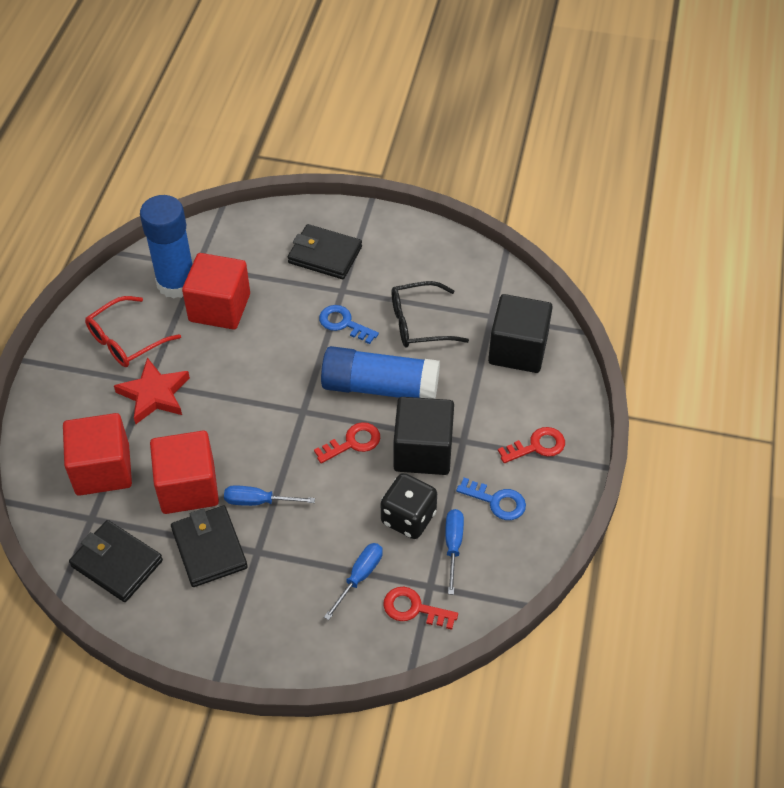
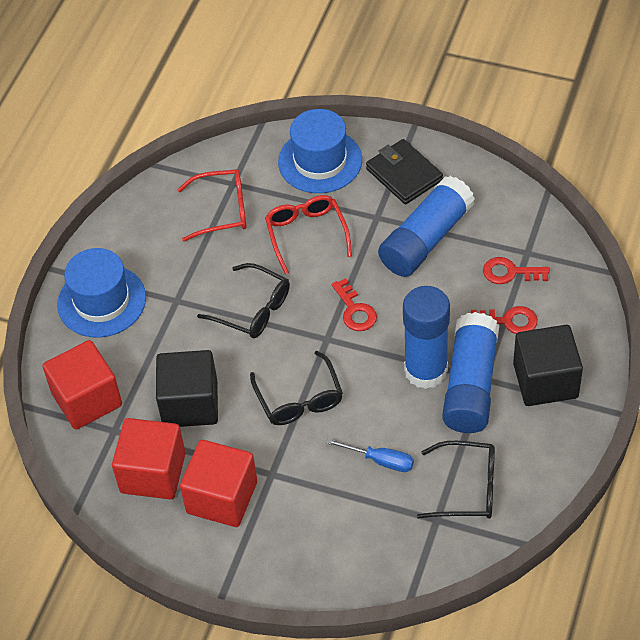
black dice: 1 -> 0
black glasses: 1 -> 3
black wallet: 3 -> 1
blue glue stick: 2 -> 3
blue hat: 0 -> 2
blue key: 2 -> 0
blue screwdriver: 3 -> 1
red glasses: 1 -> 2
red star: 1 -> 0

